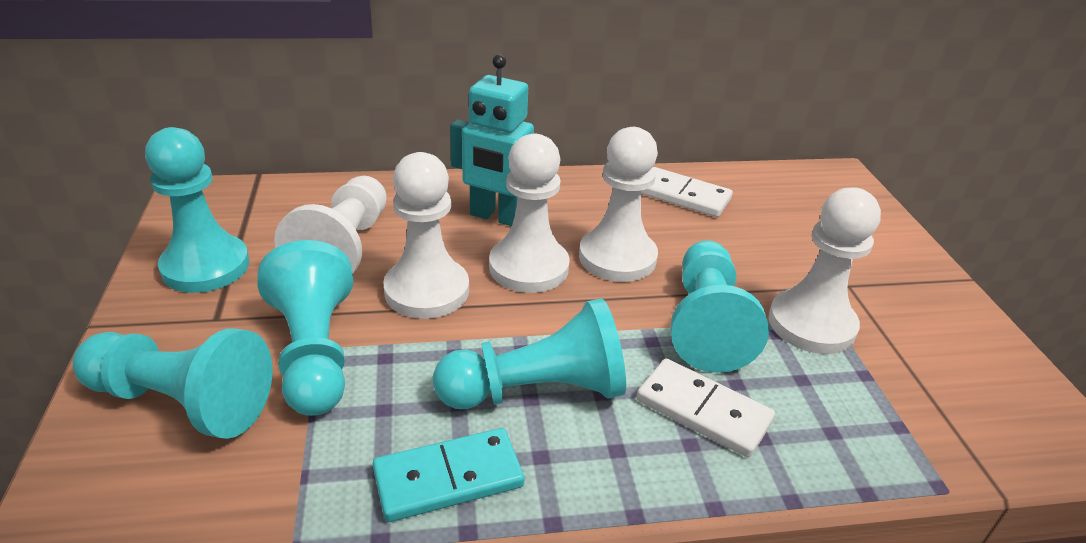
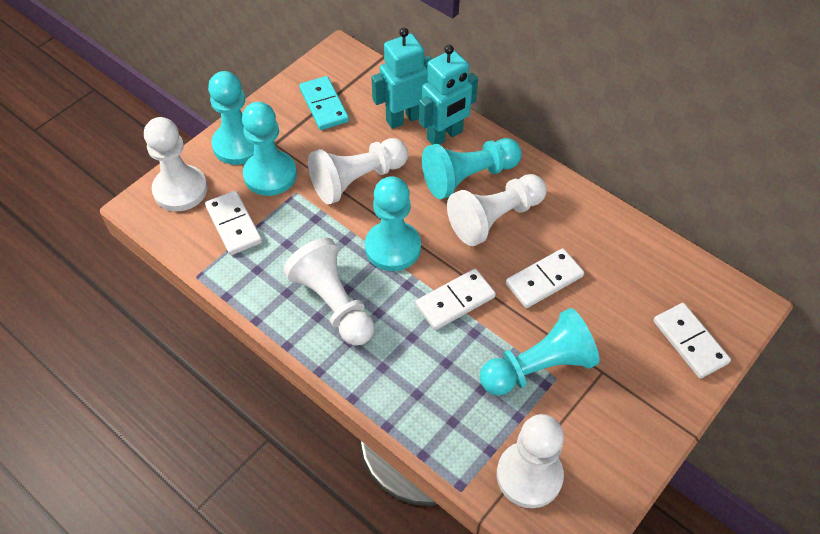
turquoise robot: 1 -> 2
white domino: 2 -> 4

